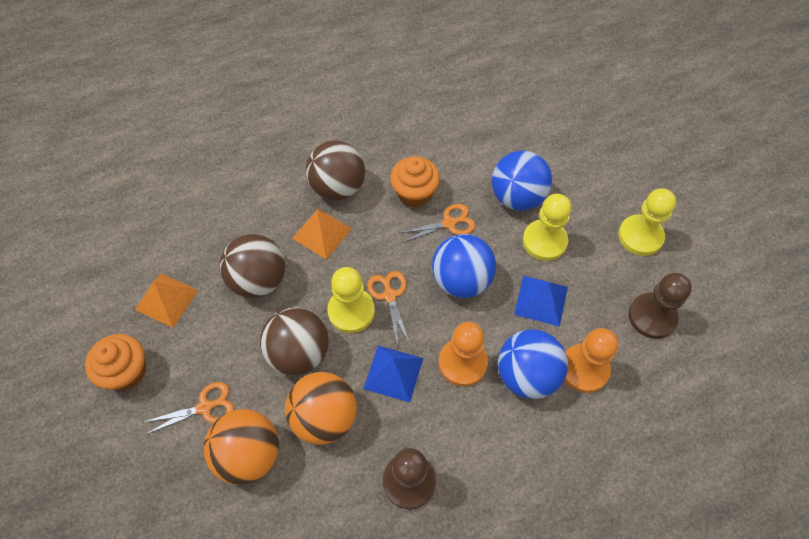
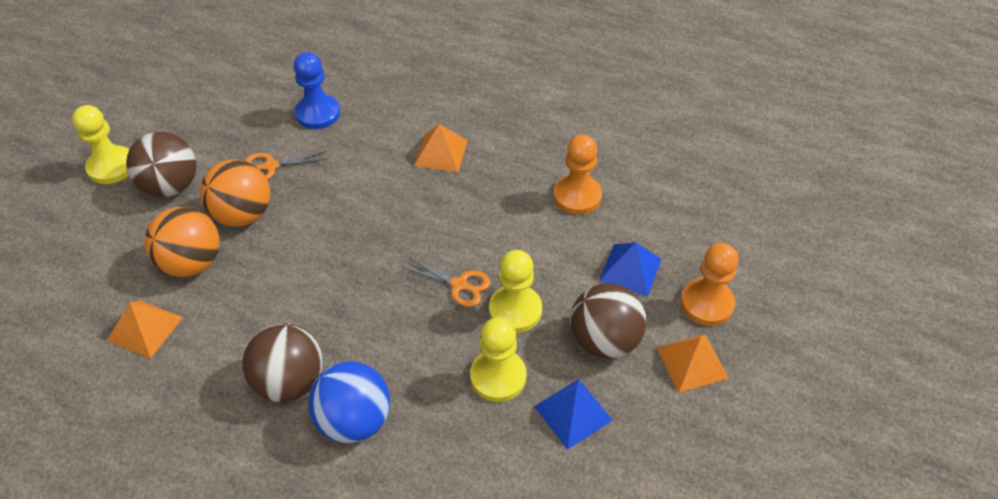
blue ball: 3 -> 1
blue pawn: 0 -> 1
brown pawn: 2 -> 0
orange cupcake: 2 -> 0
orange pyramid: 2 -> 3
orange scissors: 3 -> 2

